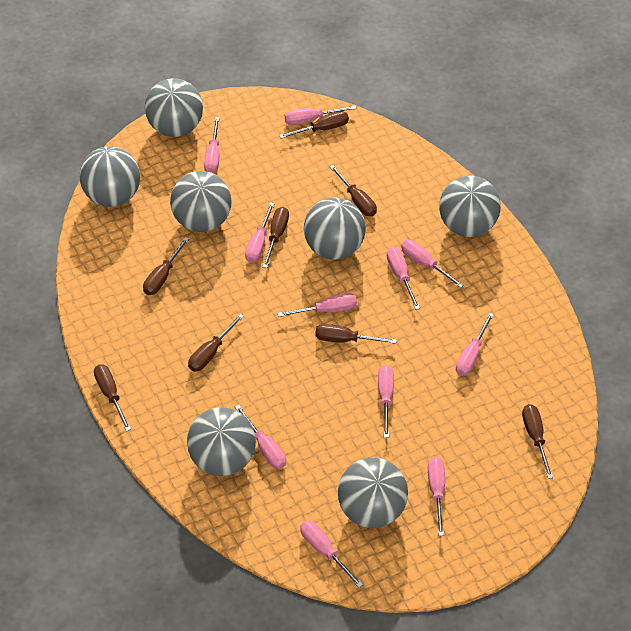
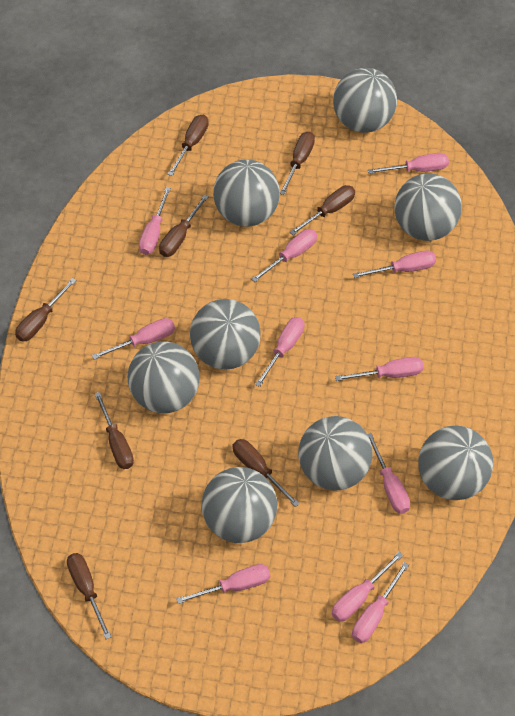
grey ball: 7 -> 8

